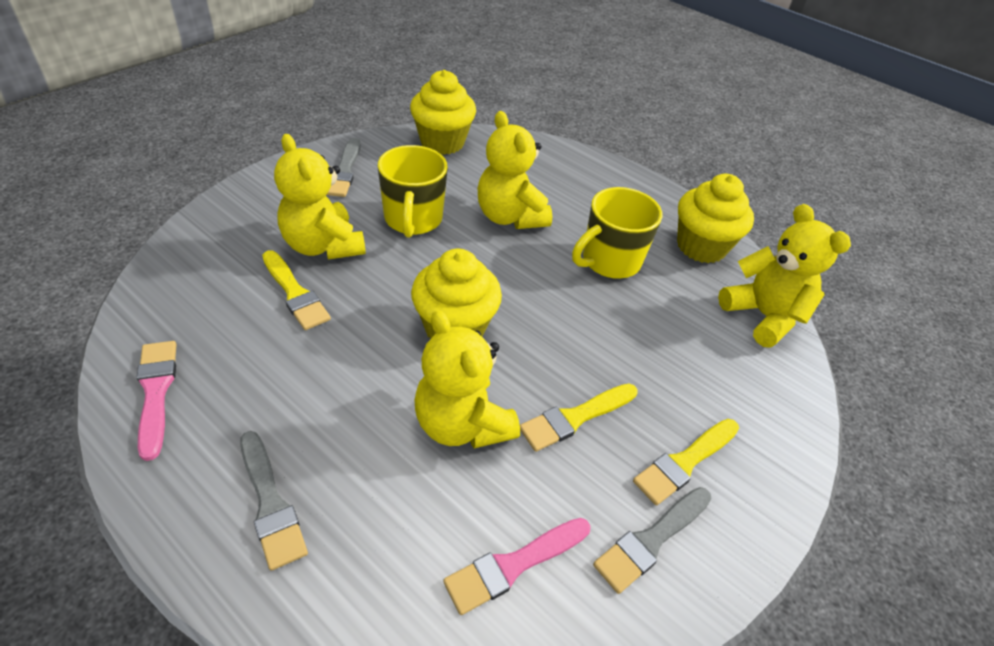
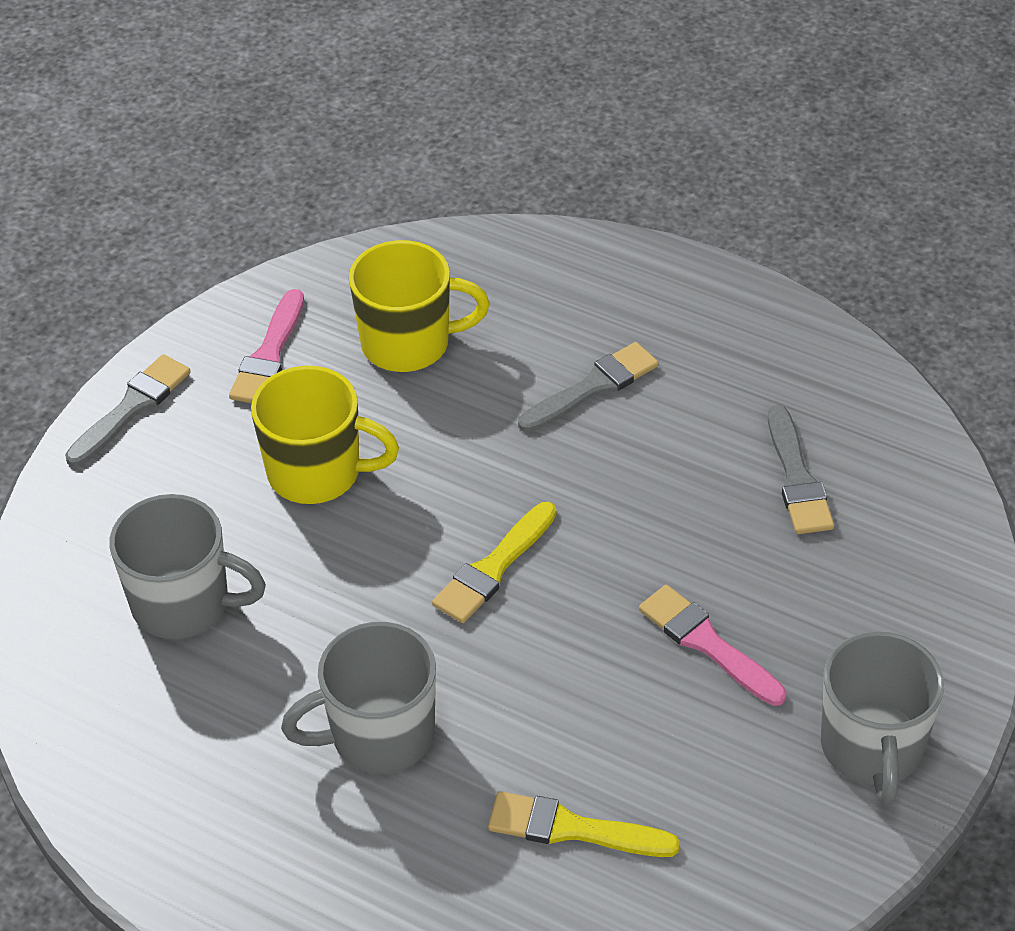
grey mug: 0 -> 3
yellow brush: 3 -> 2
yellow cupcake: 3 -> 0
yellow teddy bear: 4 -> 0

